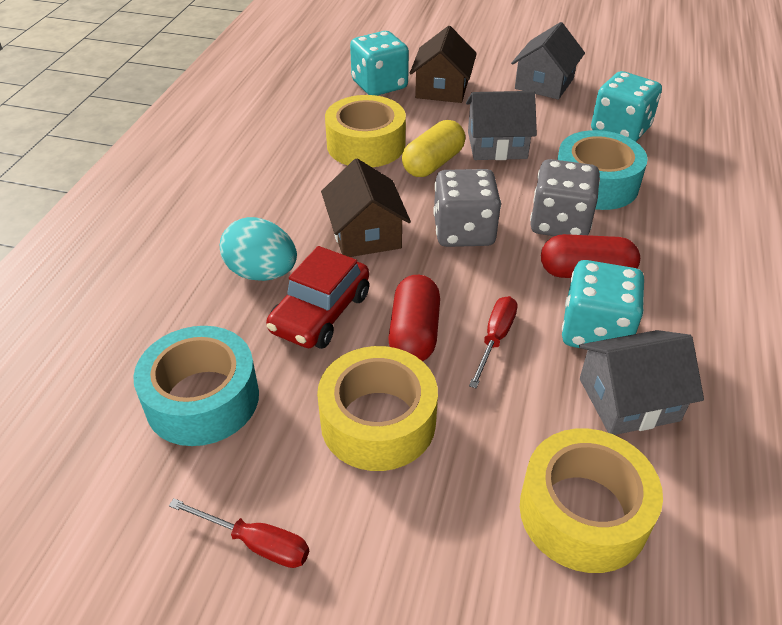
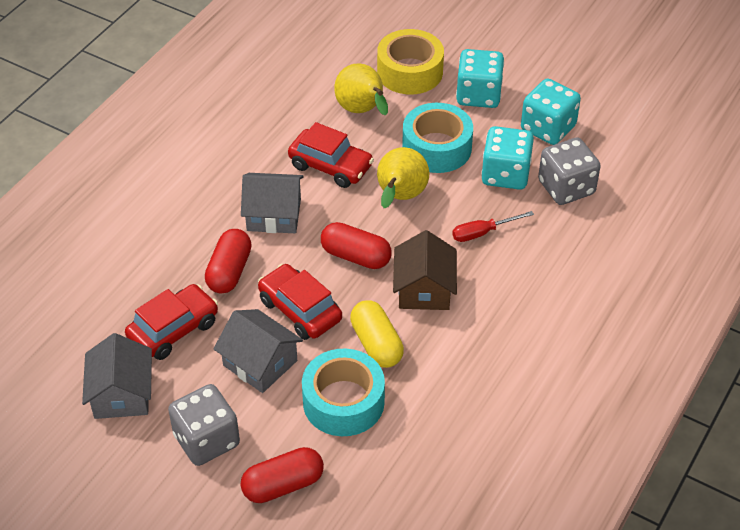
brown house: 2 -> 1
red capsule: 2 -> 3
red car: 1 -> 3
red screwdriver: 2 -> 1
turquoise egg: 1 -> 0
yellow pear: 0 -> 2
yellow tape: 3 -> 1

